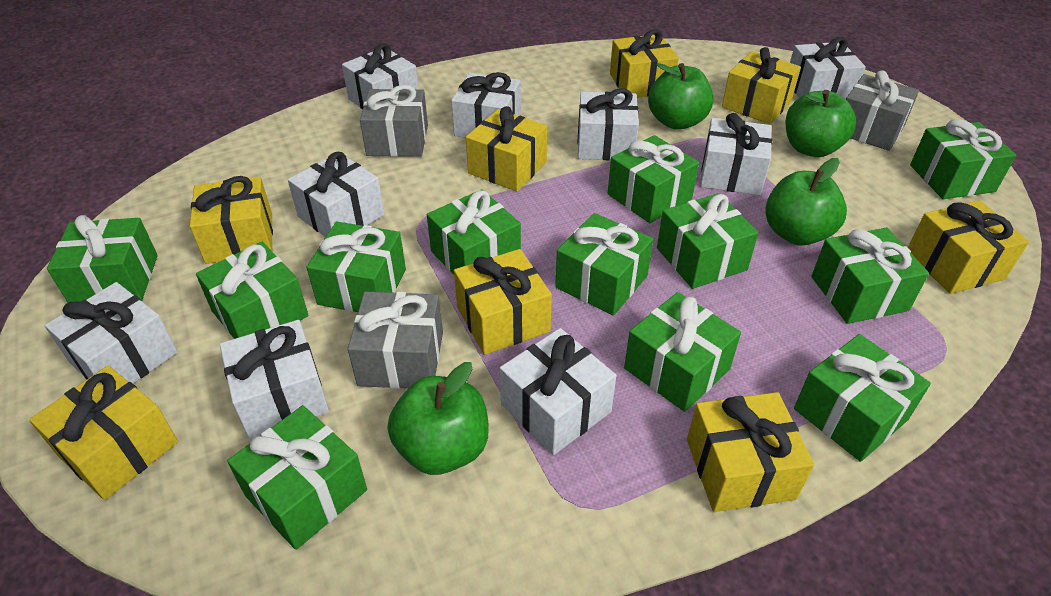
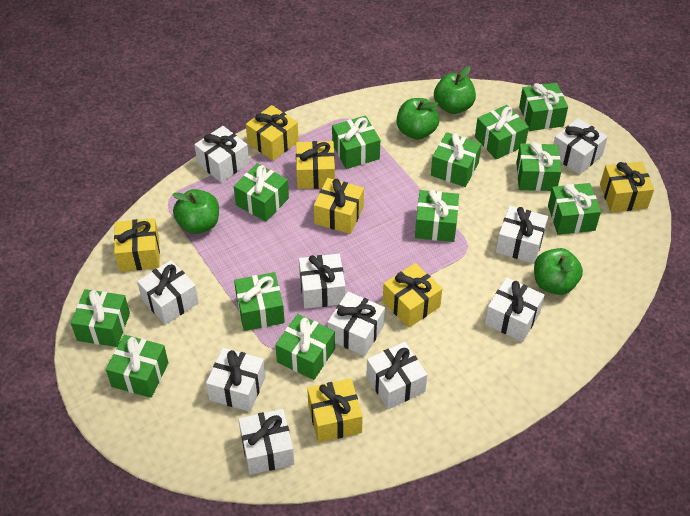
grey gift: 3 -> 0
white gift: 9 -> 10
yellow gift: 8 -> 7

